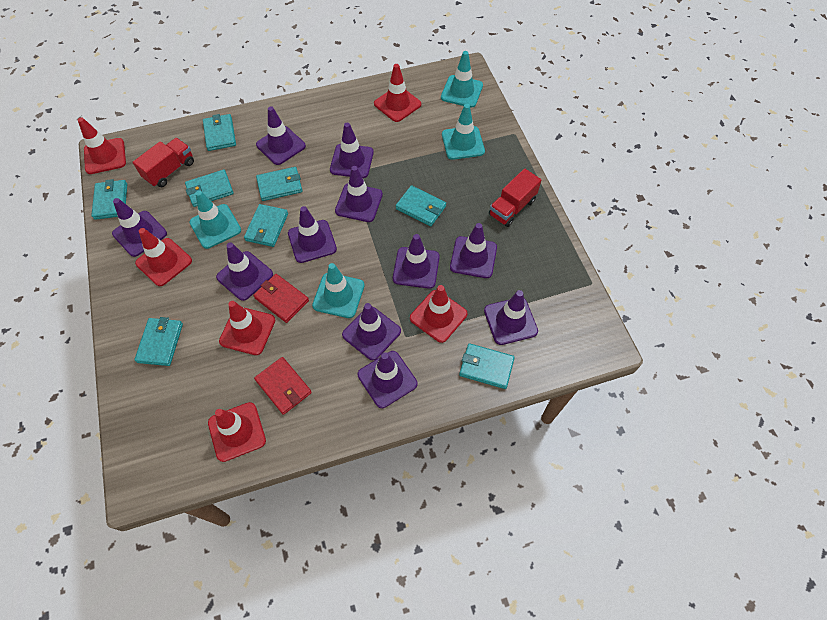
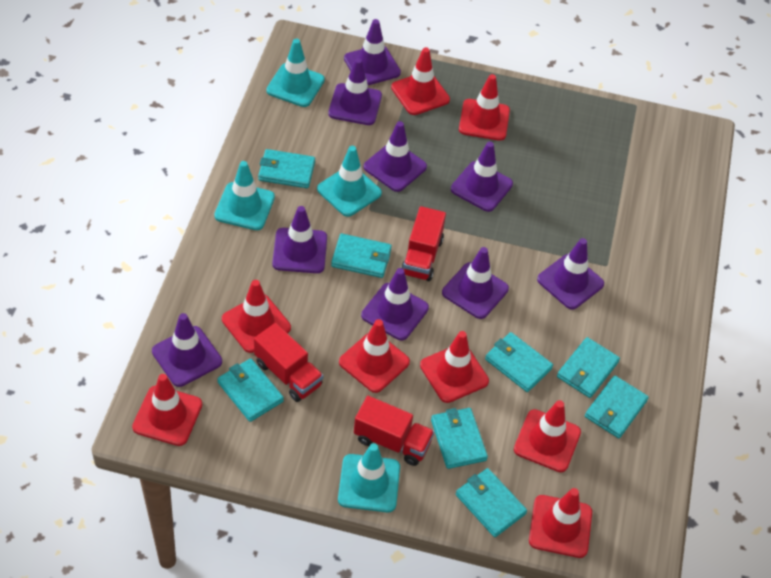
purple traffic cone: 11 -> 9
red traffic cone: 6 -> 8
red truck: 2 -> 3
red wallet: 2 -> 0

